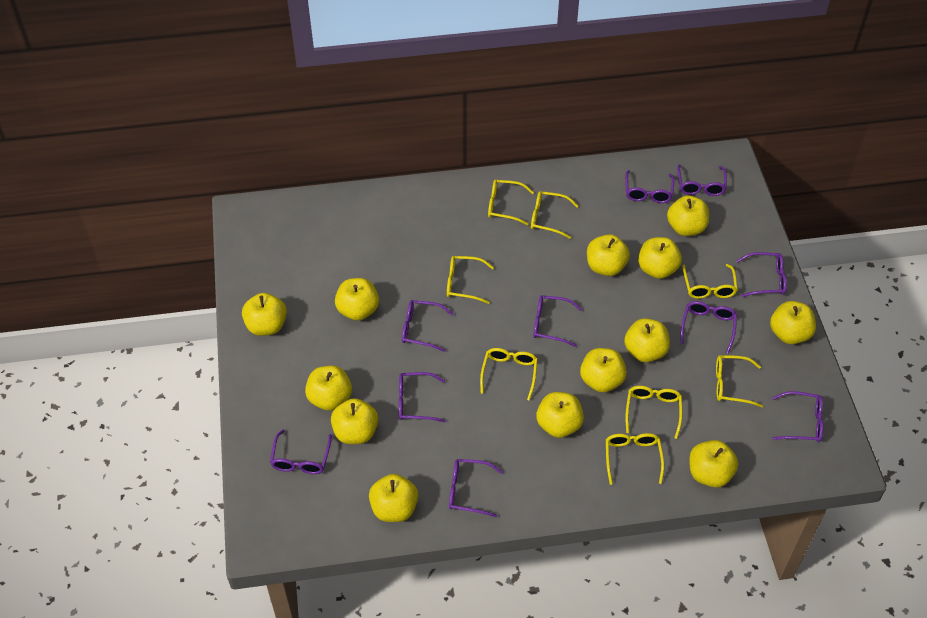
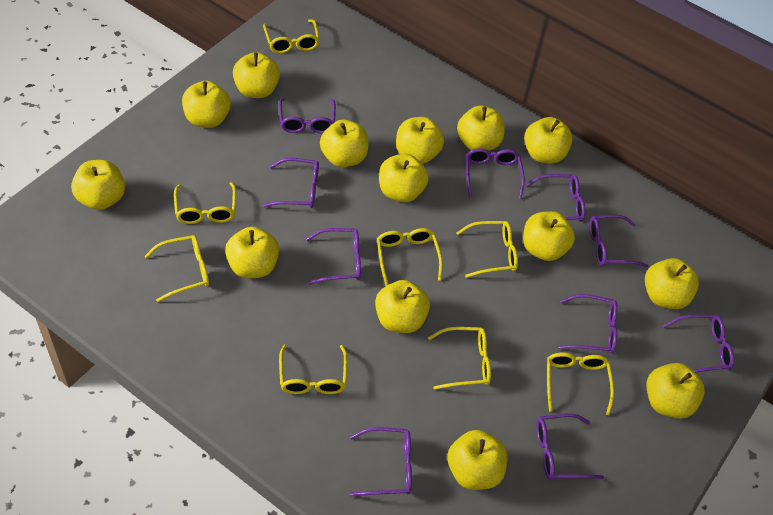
yellow apple: 13 -> 14

